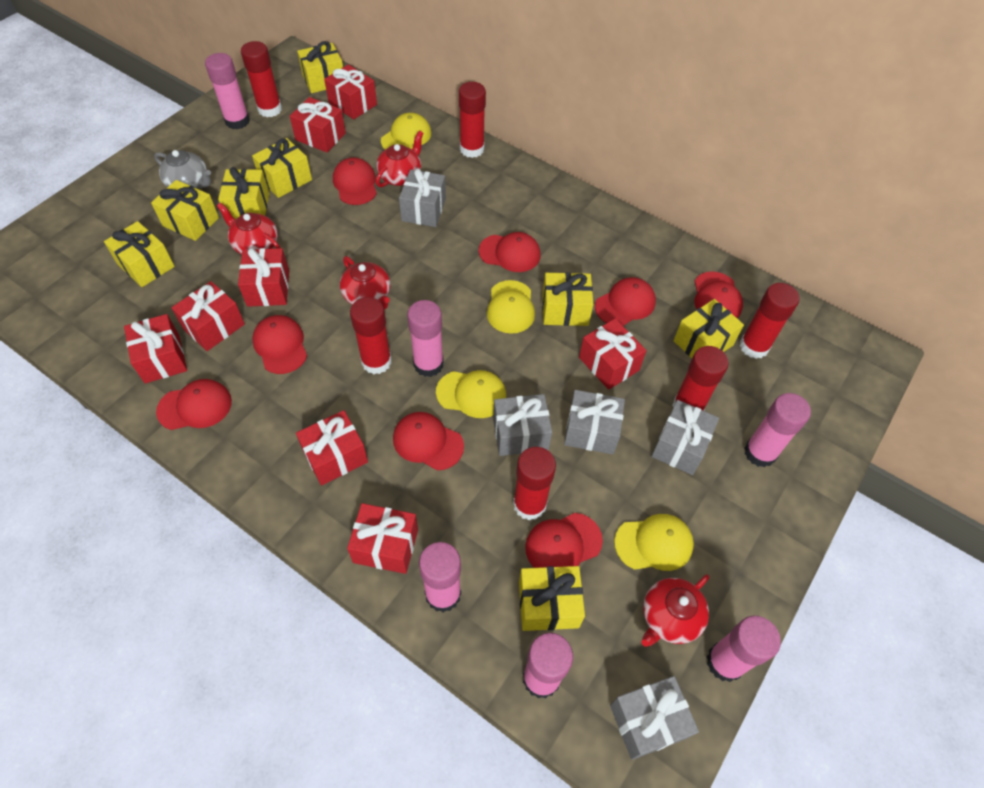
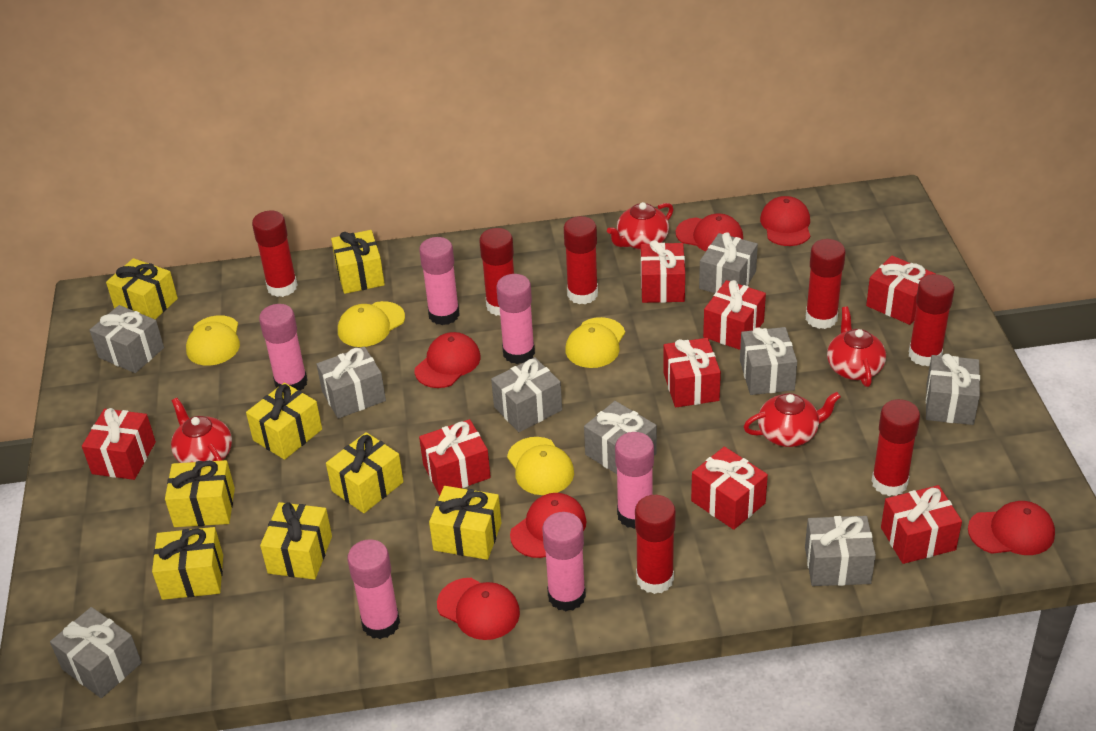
grey gift: 5 -> 9
grey teapot: 1 -> 0
red cap: 8 -> 6
red glue stick: 6 -> 7

